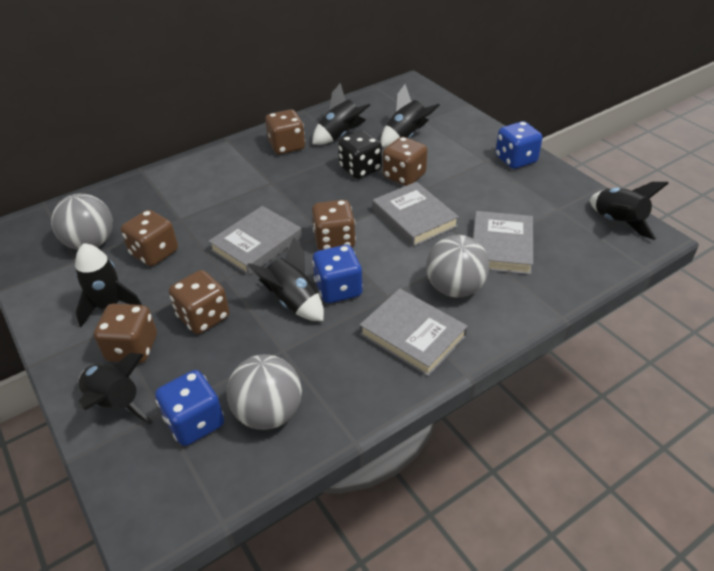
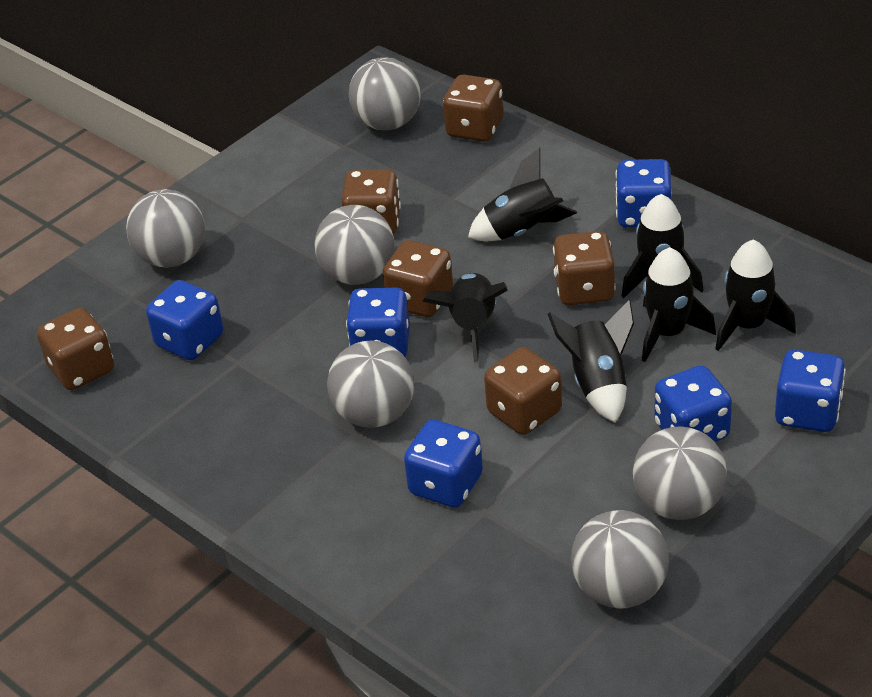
black dice: 1 -> 0
blue dice: 3 -> 6
grey ball: 3 -> 6
grey book: 4 -> 0

